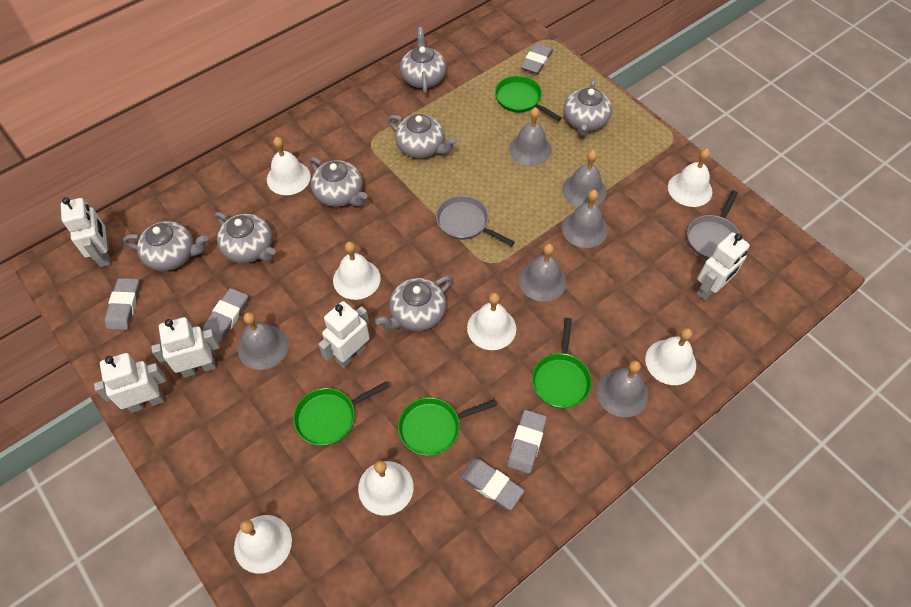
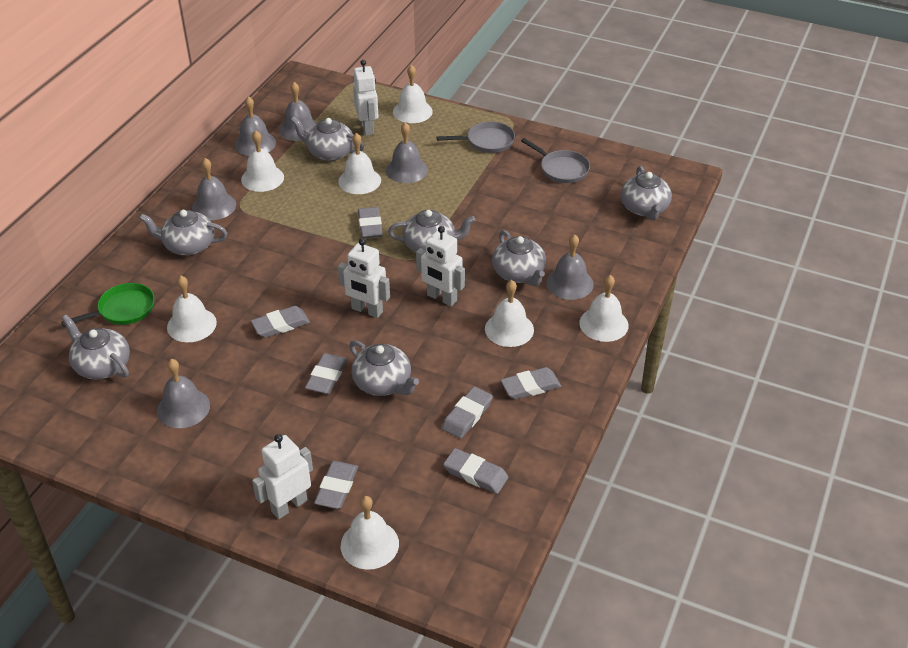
green pan: 4 -> 1
grey eraser: 5 -> 7
white robot: 5 -> 4

